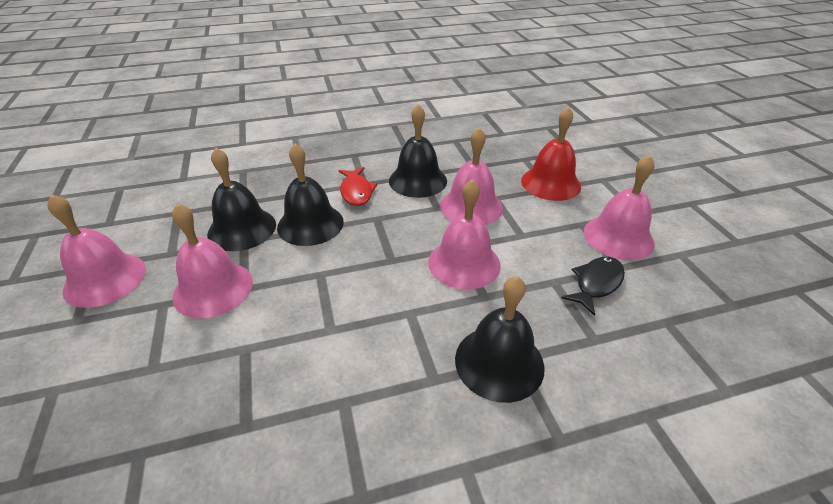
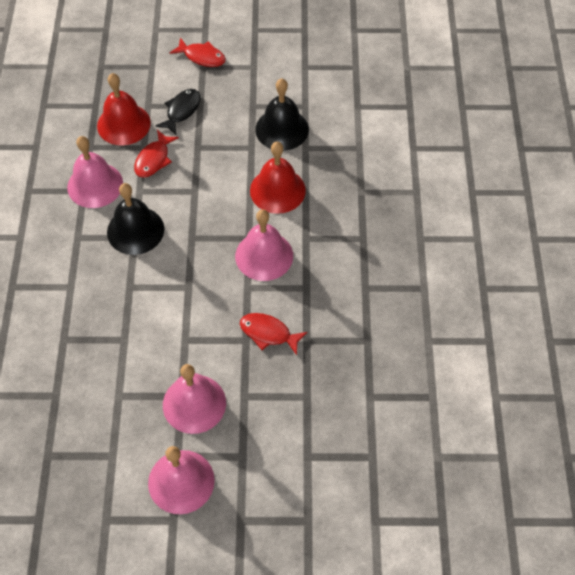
black bell: 4 -> 2
pink bell: 5 -> 4
red bell: 1 -> 2
red fish: 1 -> 3

